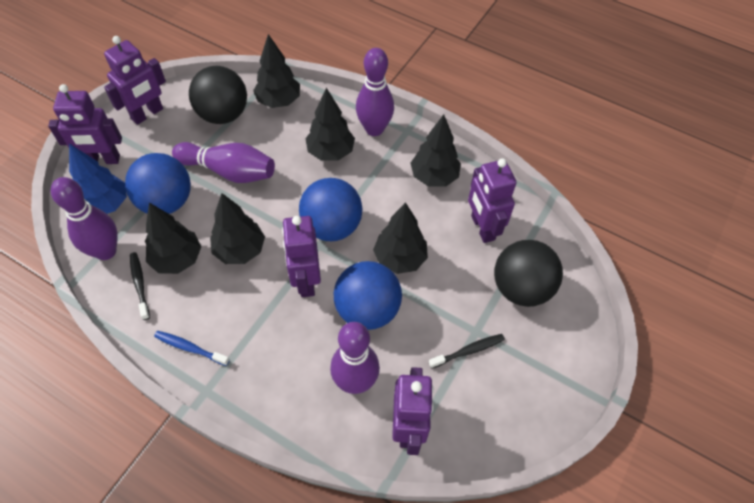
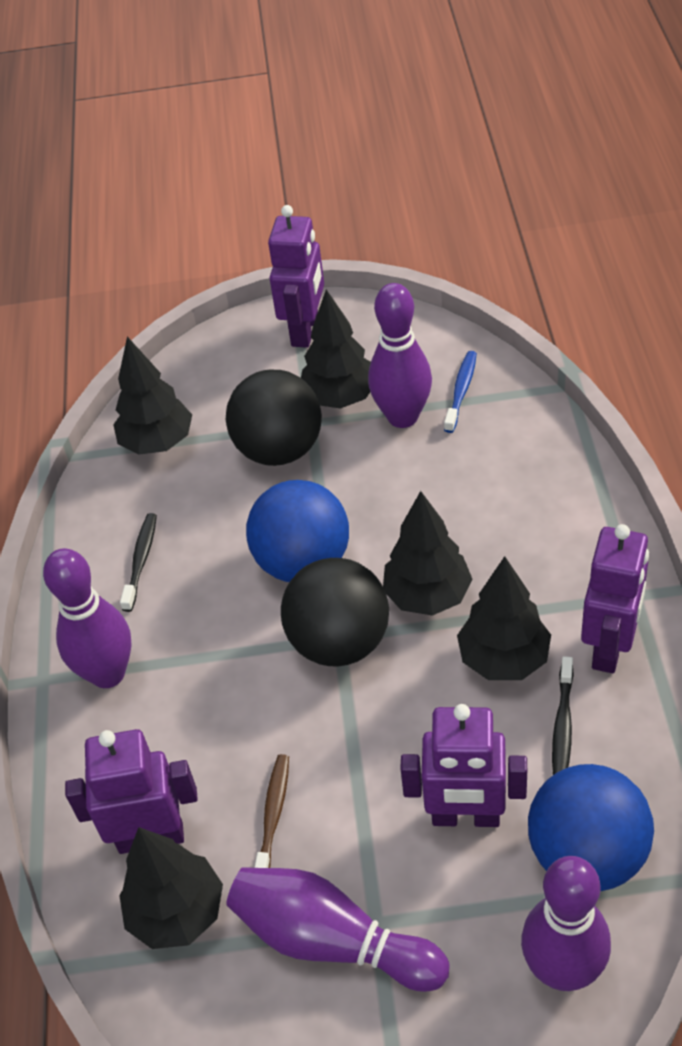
black tree: 6 -> 5
blue ball: 3 -> 2
blue tree: 1 -> 0
brown toothbrush: 0 -> 1
purple robot: 5 -> 4

